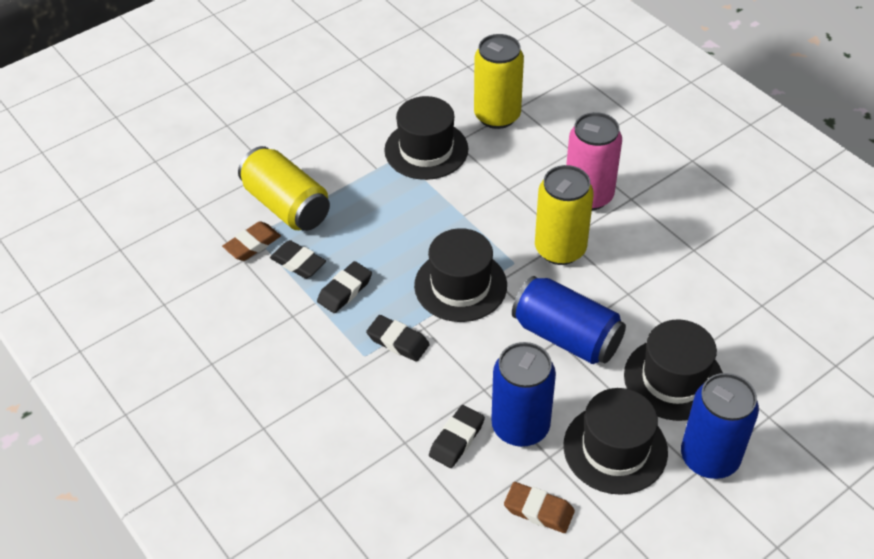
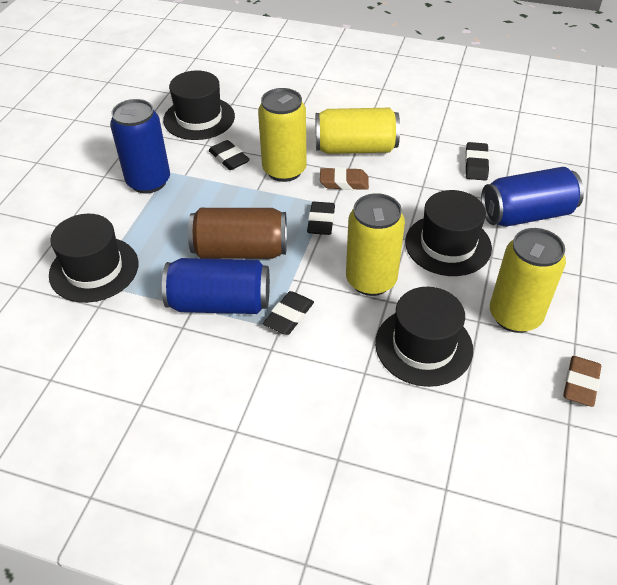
brown can: 0 -> 1
pink can: 1 -> 0
yellow can: 3 -> 4

